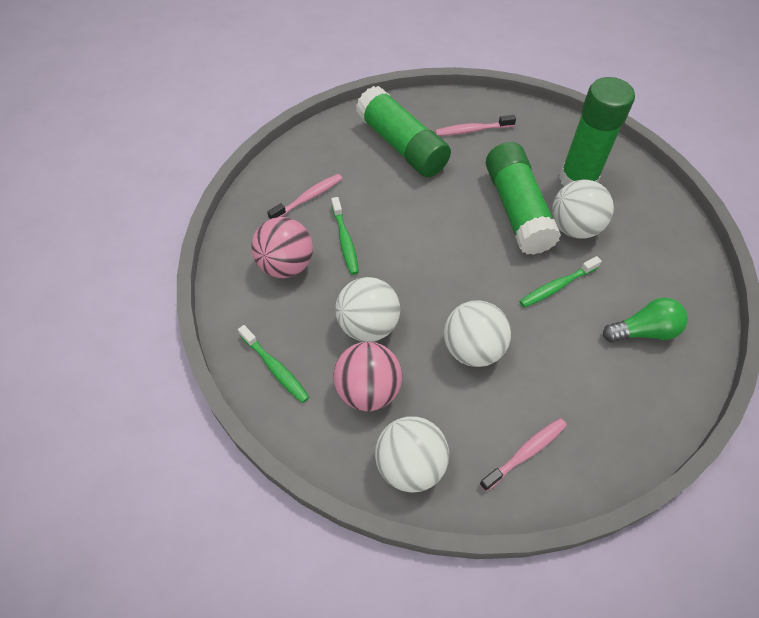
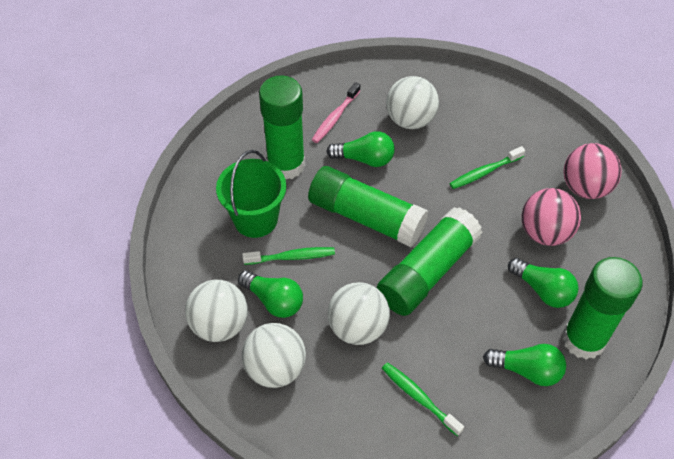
green bucket: 0 -> 1
green glue stick: 3 -> 4
green light bulb: 1 -> 4
pink toothbrush: 3 -> 1

